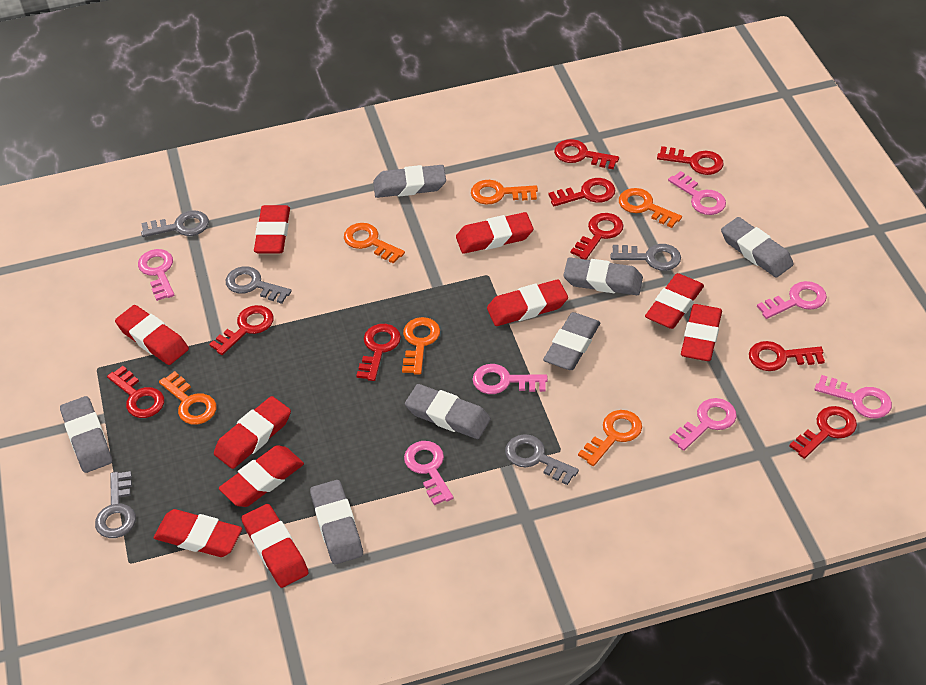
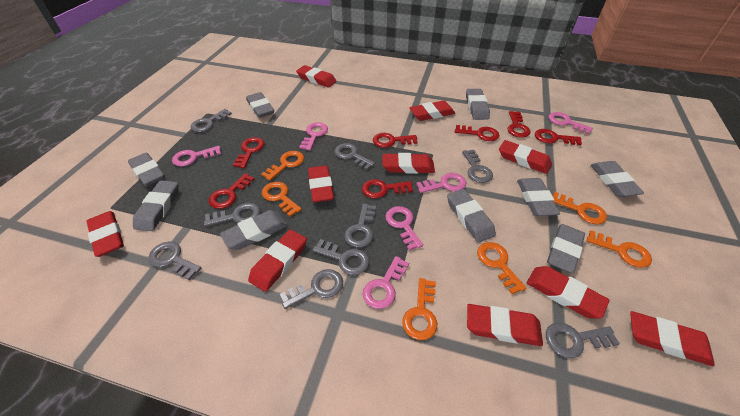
grey eraser: 7 -> 9
grey key: 5 -> 9
pink key: 7 -> 6
red key: 9 -> 7

